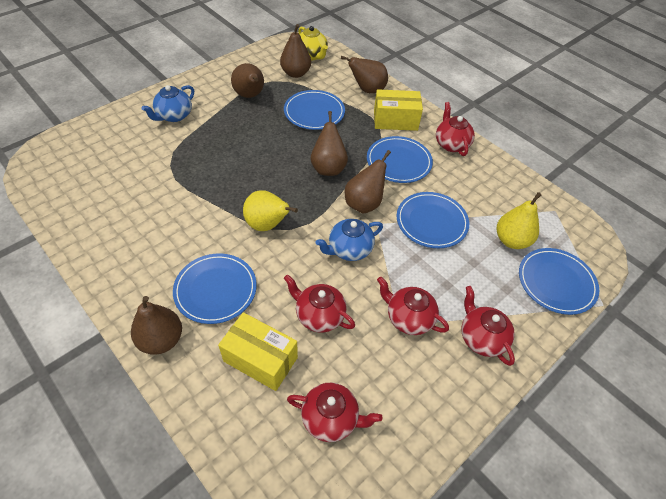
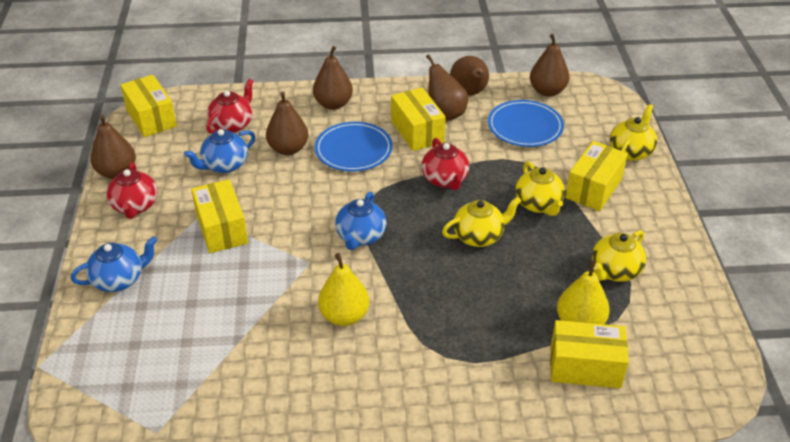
blue plate: 5 -> 2
blue teapot: 2 -> 3
red teapot: 5 -> 3
yellow box: 2 -> 5
yellow teapot: 1 -> 4

